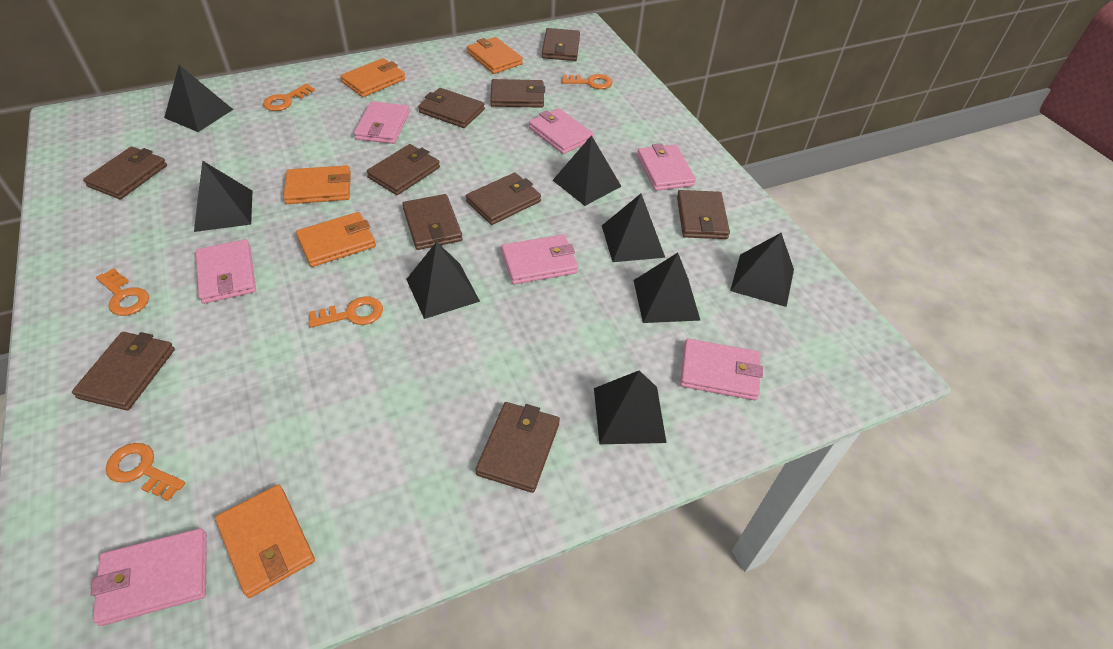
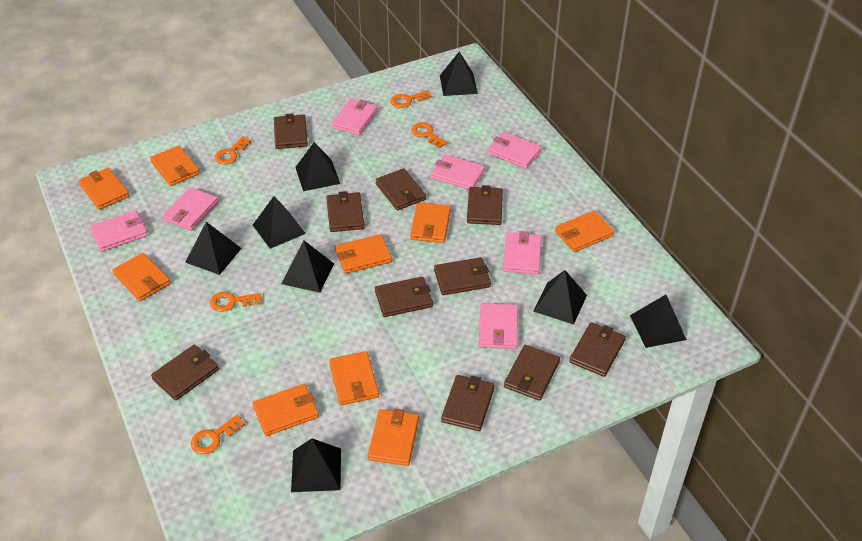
orange wallet: 5 -> 9

